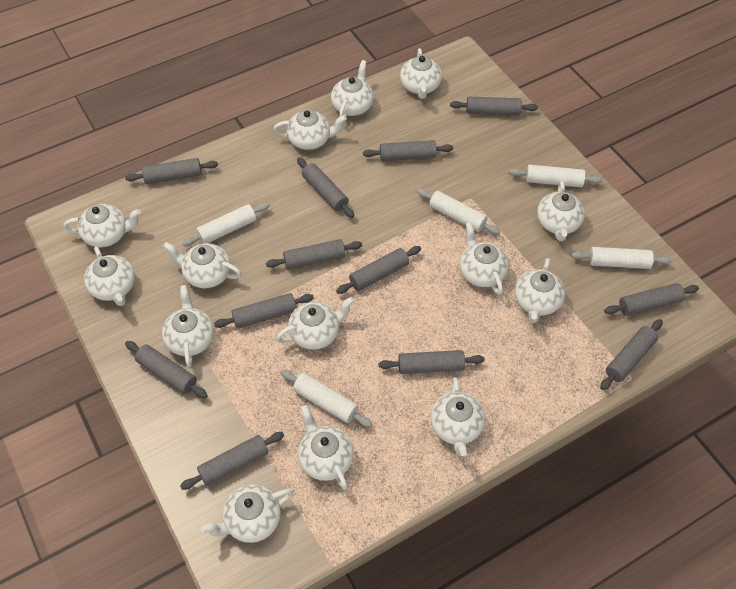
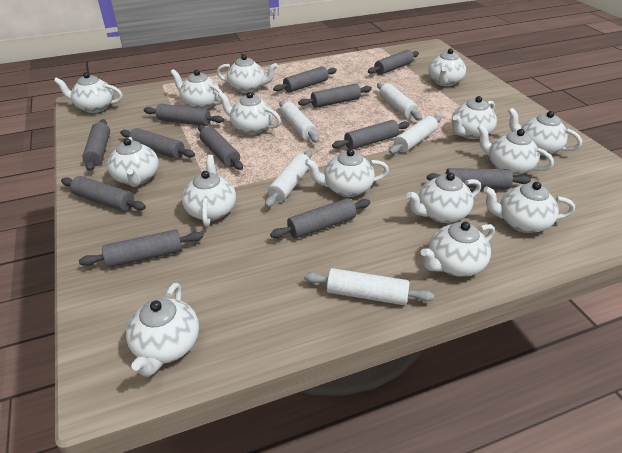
white teapot: 14 -> 15

